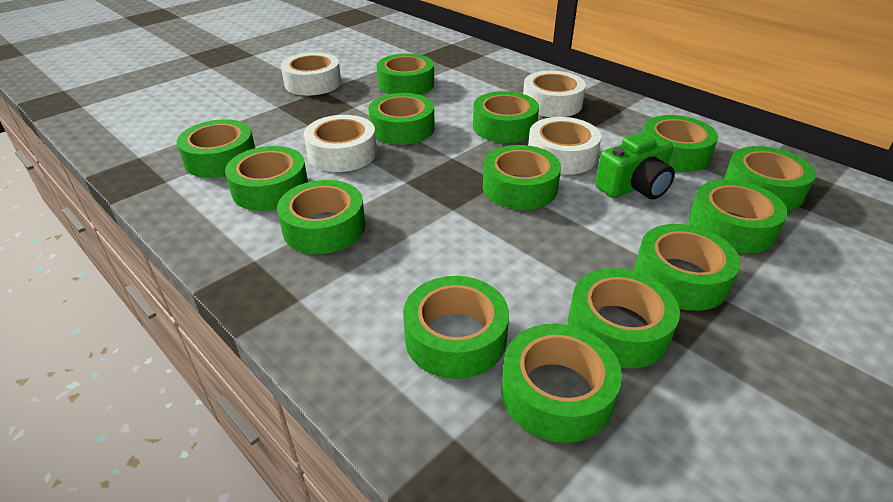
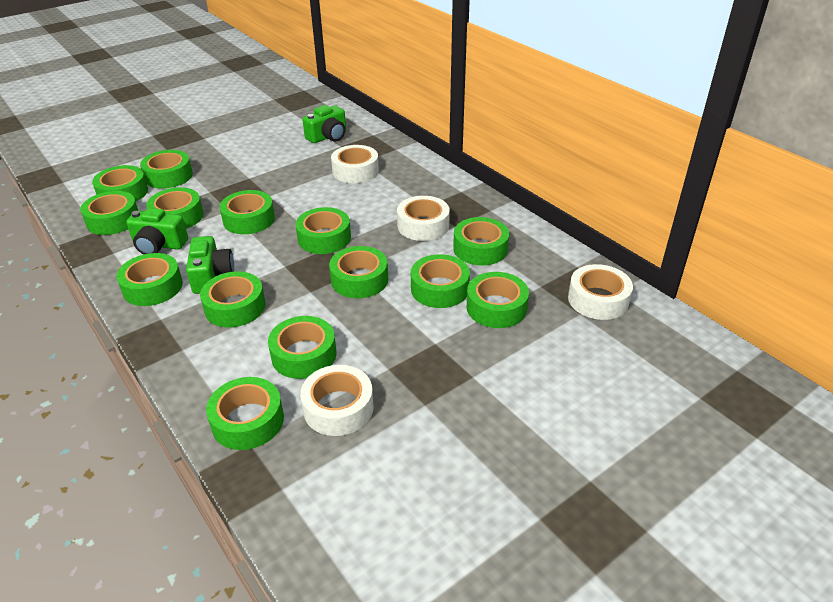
green camera: 1 -> 3

